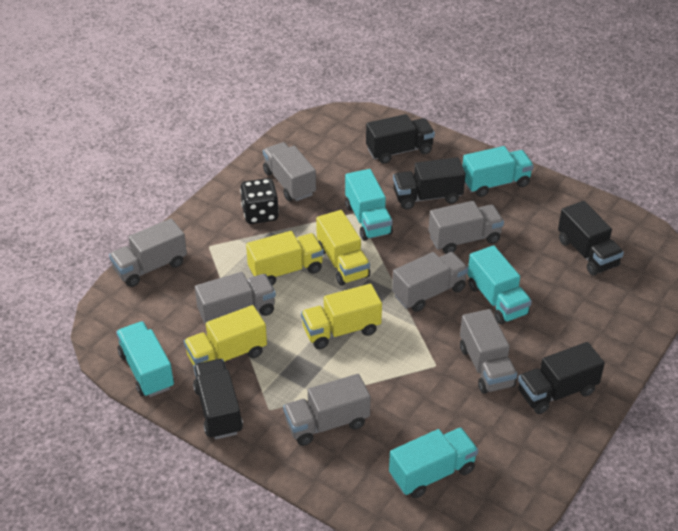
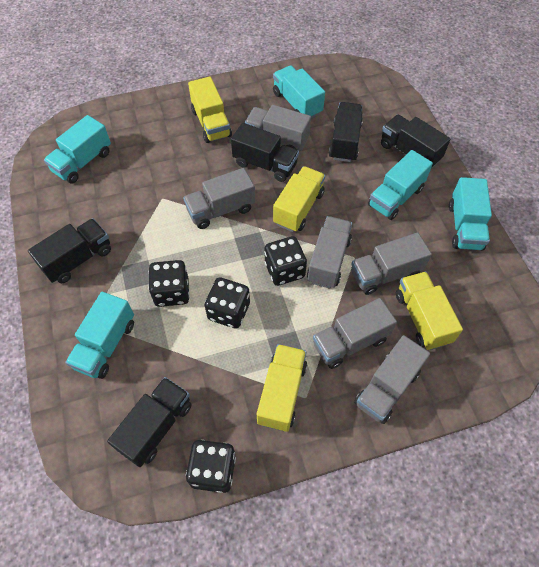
black dice: 1 -> 4
grey truck: 7 -> 6

